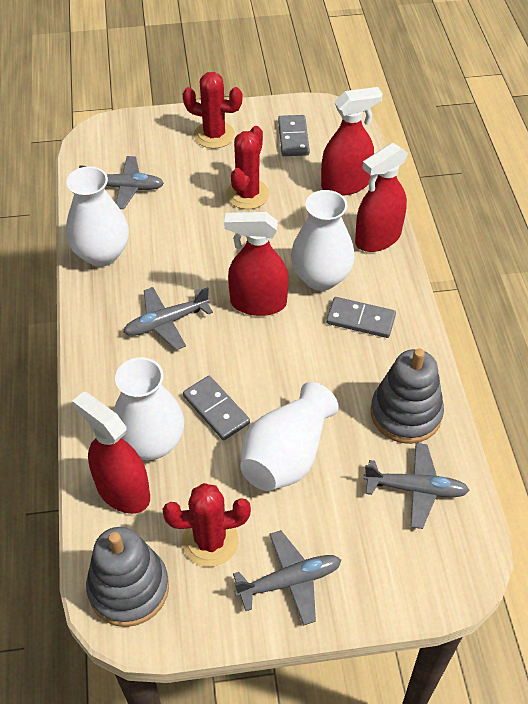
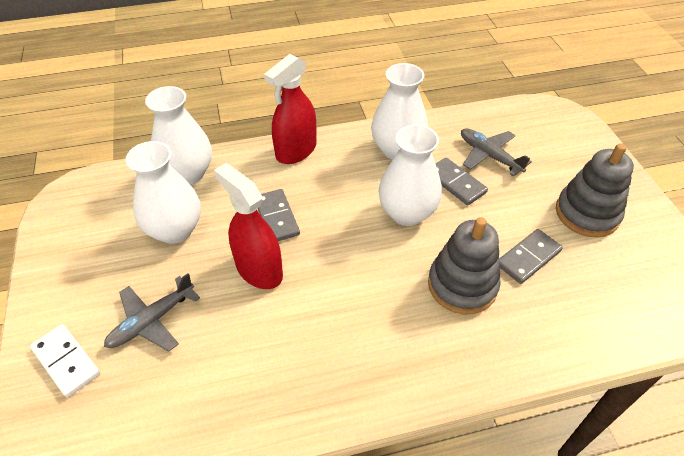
grey plane: 4 -> 2
red cactus: 3 -> 0
red spray bottle: 4 -> 2
white domino: 0 -> 1

